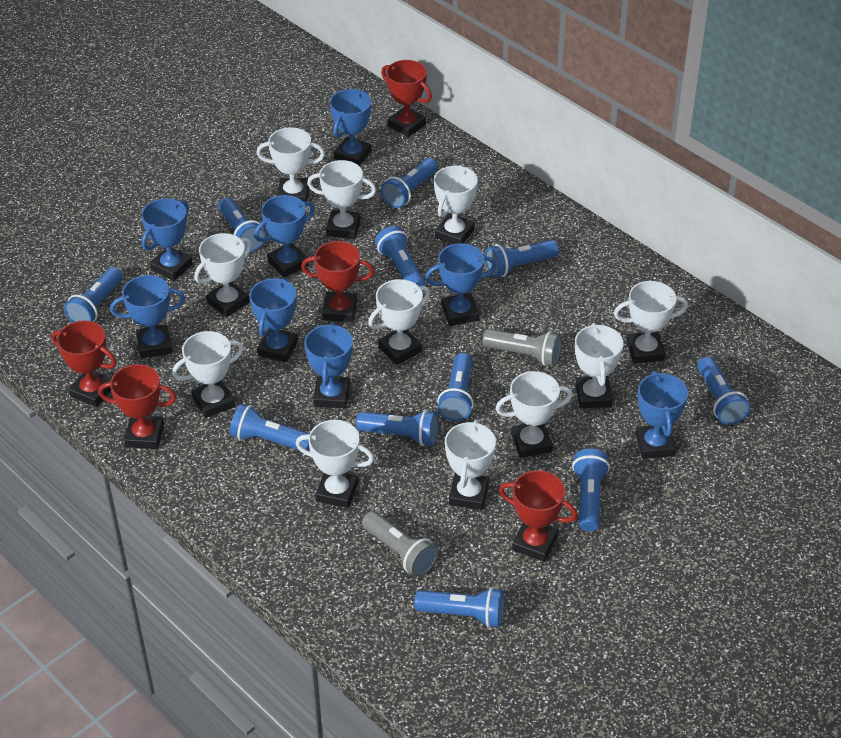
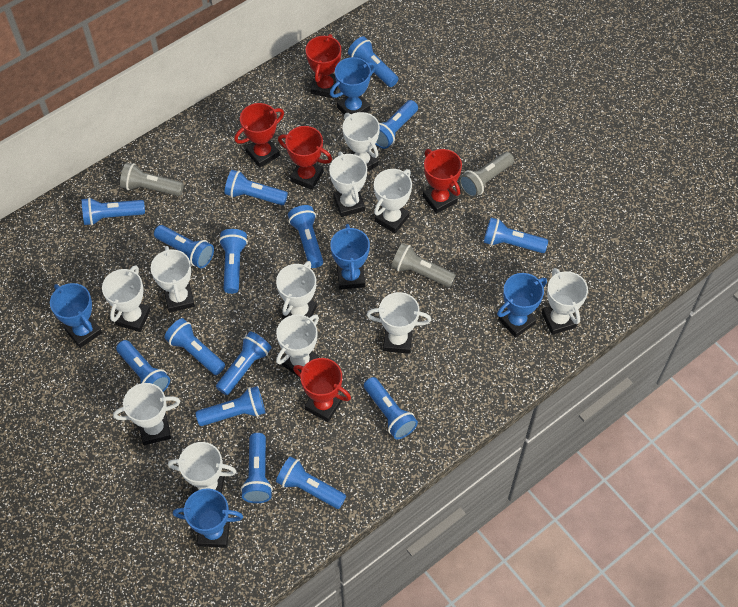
blue flashlight: 11 -> 15
blue trophy: 8 -> 5
grey flashlight: 2 -> 3

